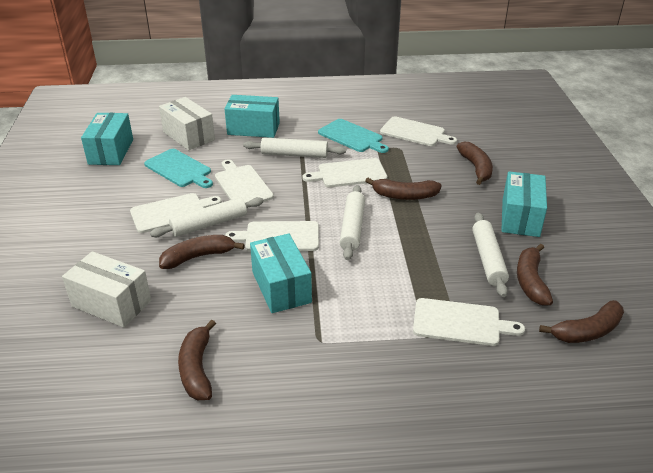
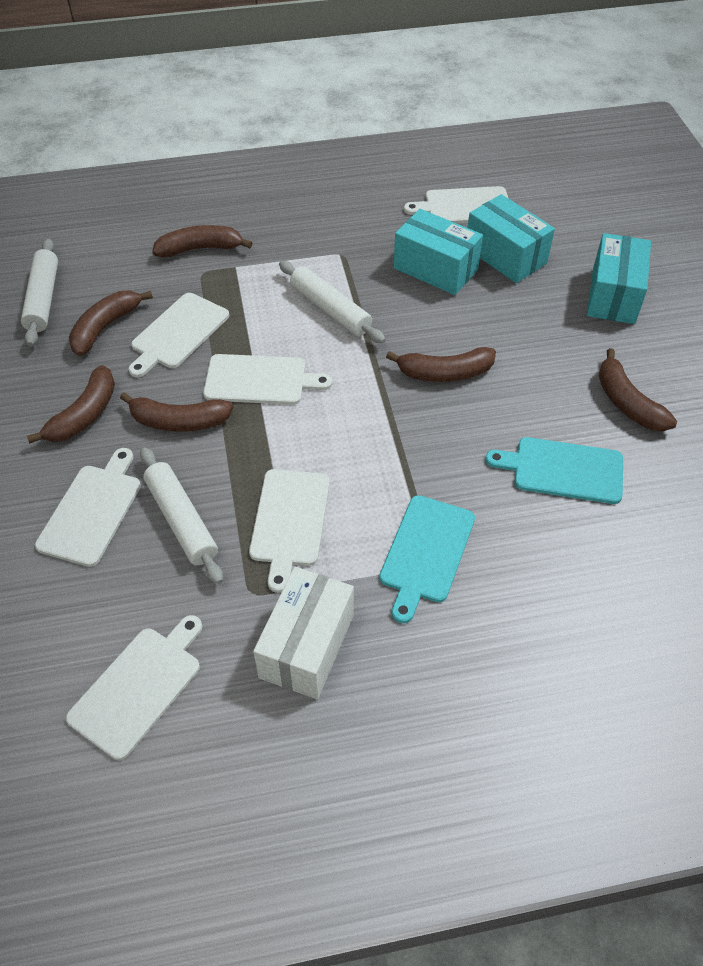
turquoise box: 4 -> 3
white box: 2 -> 1
white rolling pin: 4 -> 3

